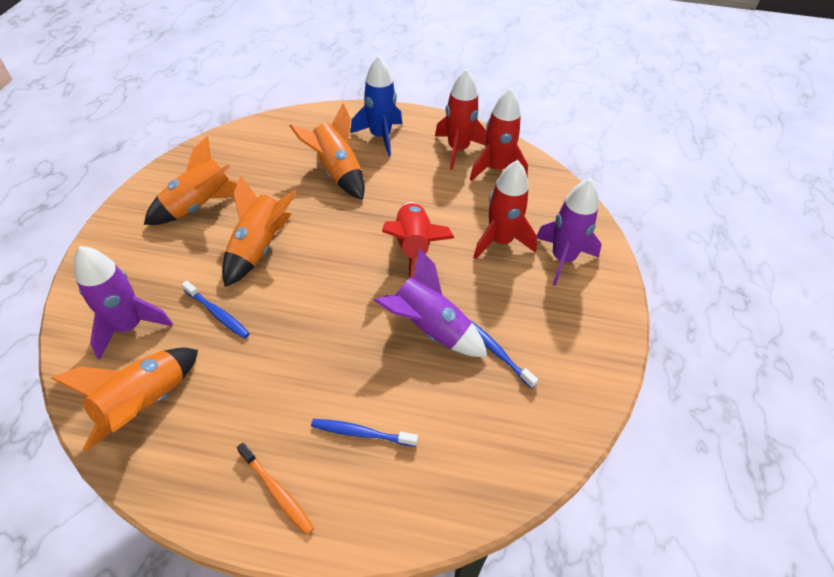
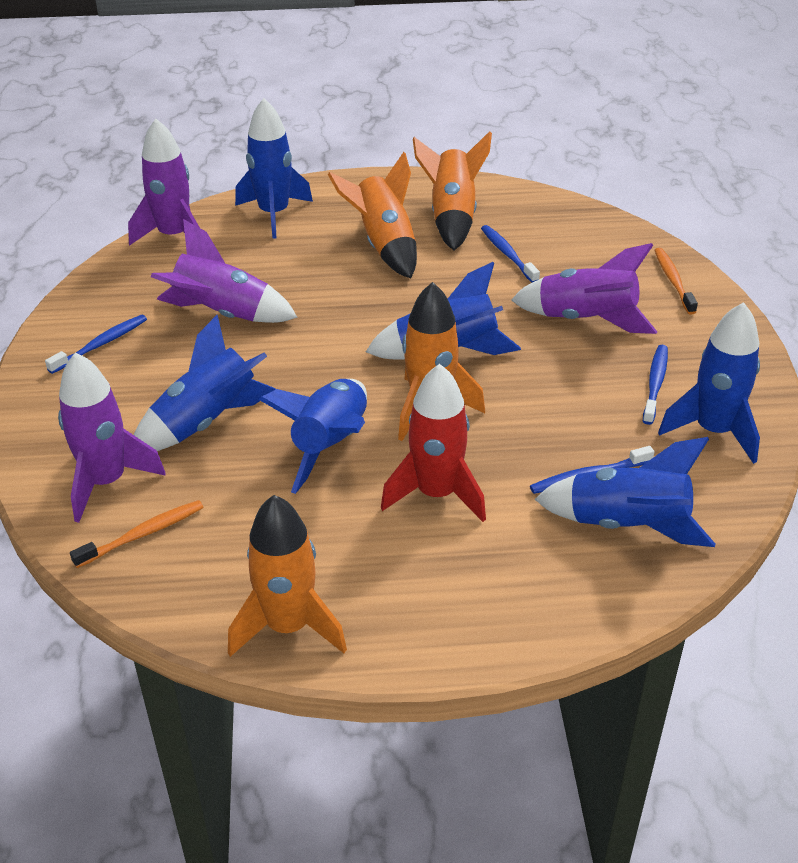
blue rocket: 1 -> 6
blue toothbrush: 3 -> 4
orange toothbrush: 1 -> 2
purple rocket: 3 -> 4
red rocket: 4 -> 1

